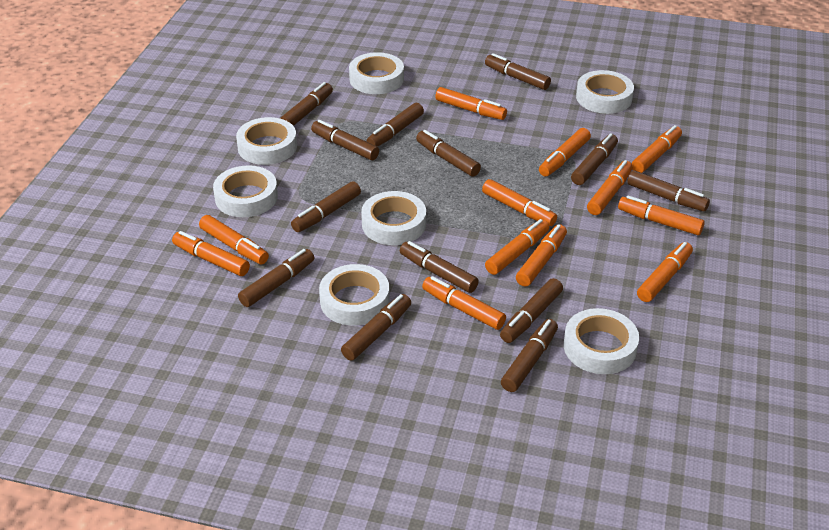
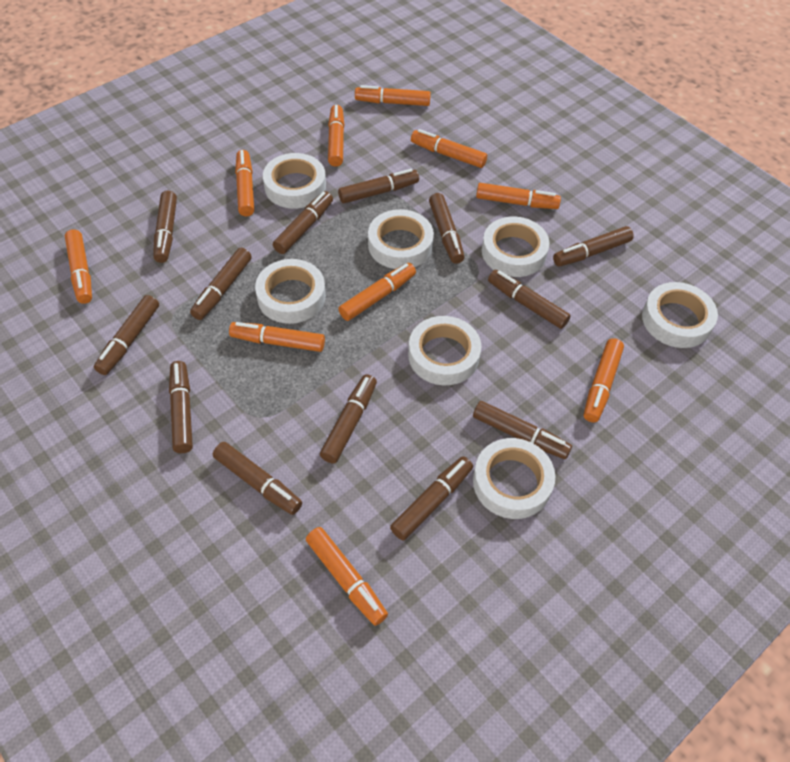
orange marker: 12 -> 10

